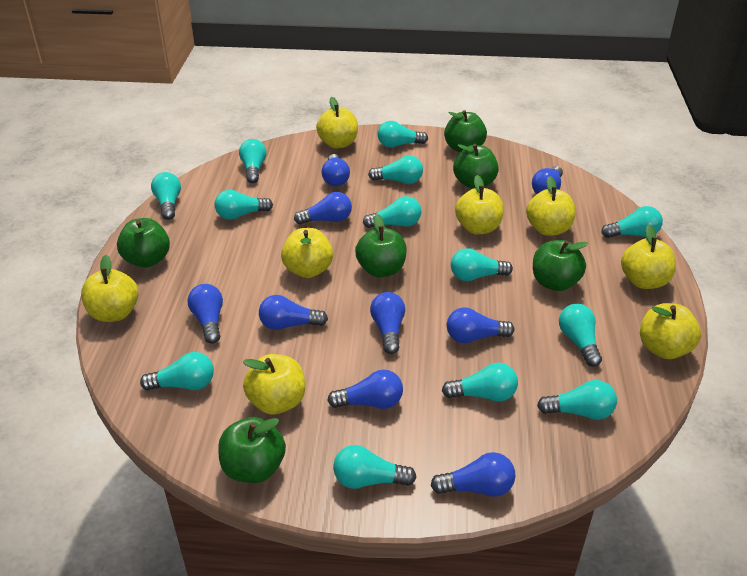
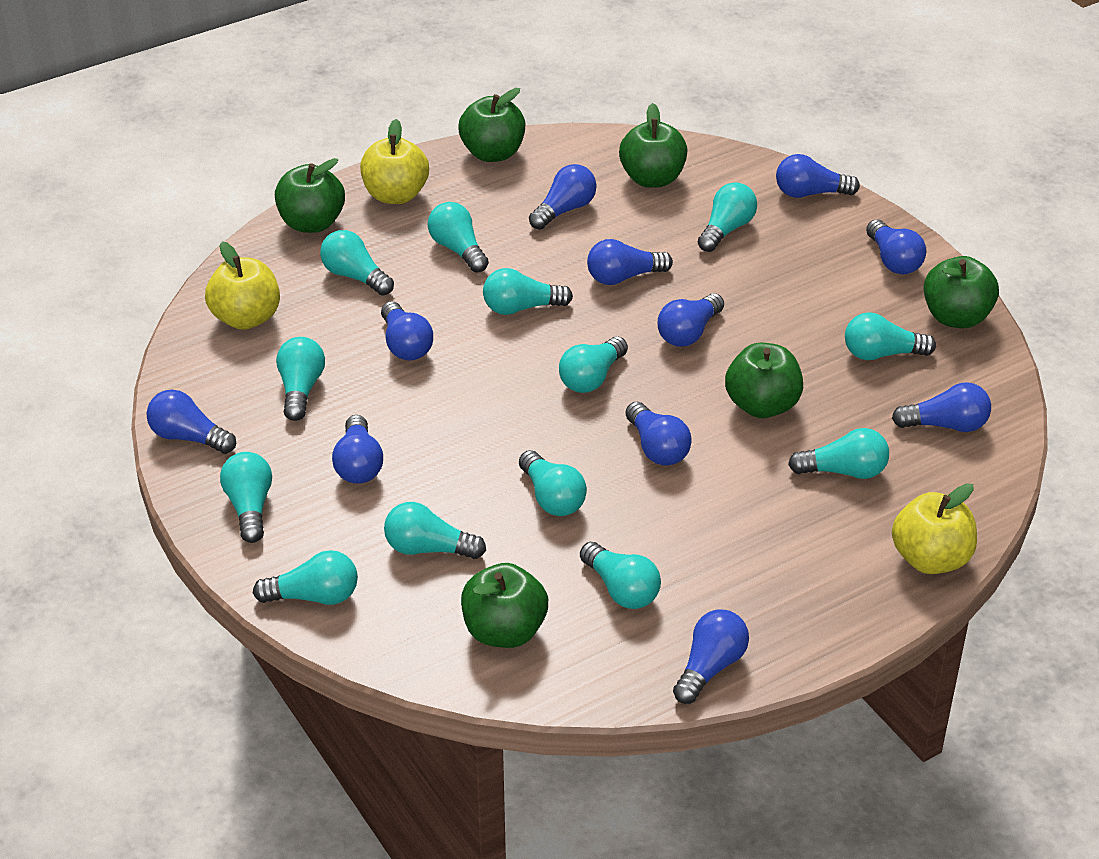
blue light bulb: 9 -> 11
yellow apple: 8 -> 3

